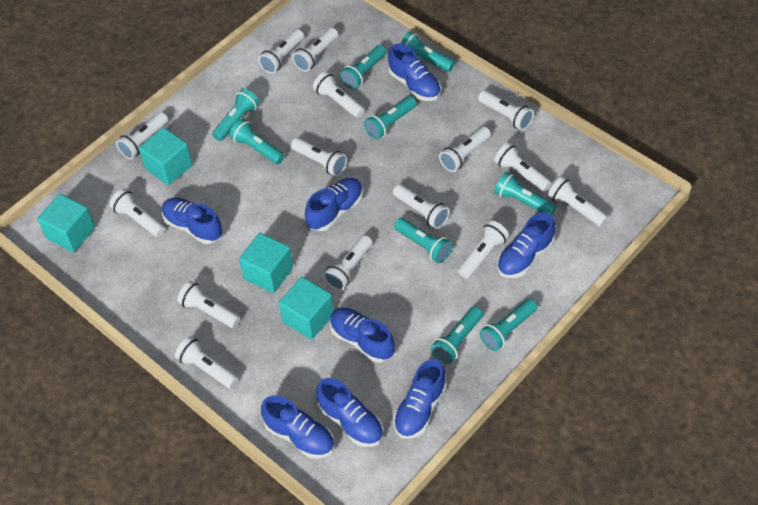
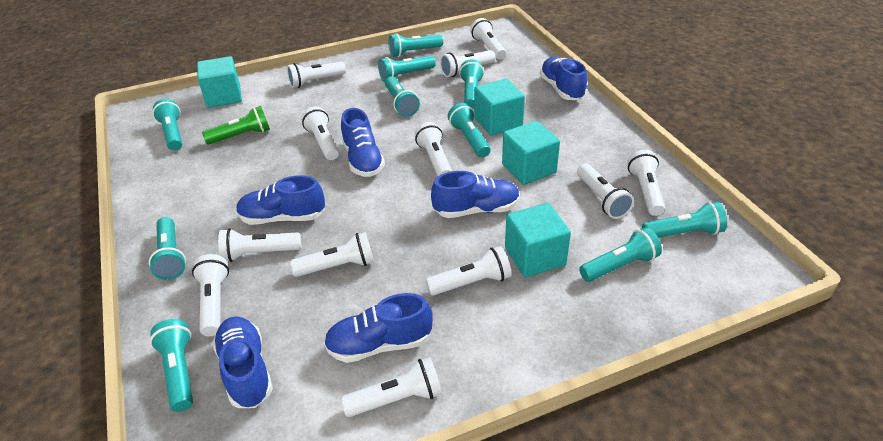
blue shoe: 8 -> 6
green flashlight: 0 -> 1
turquoise flashlight: 9 -> 10
white flashlight: 15 -> 12

